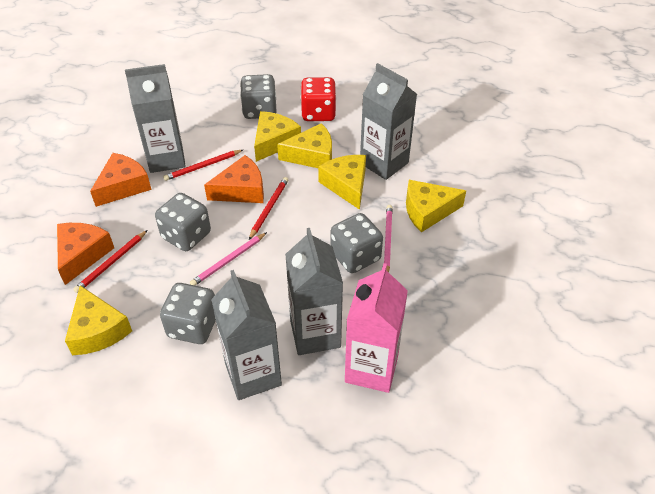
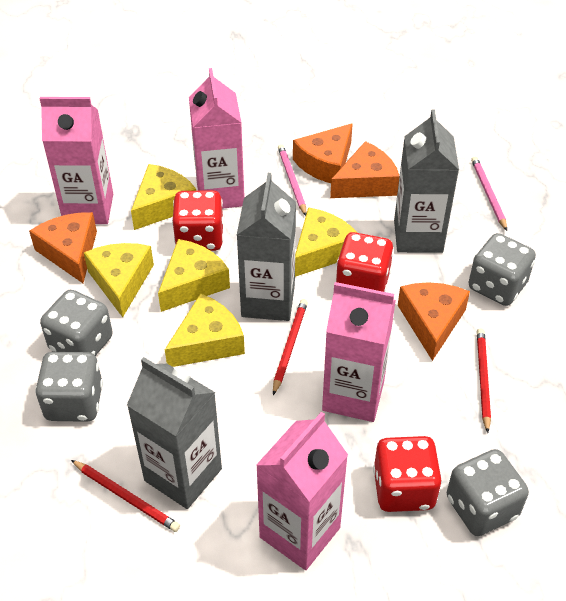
grey carton: 4 -> 3
orange cheese: 3 -> 4
pink carton: 1 -> 4
red dice: 1 -> 3

